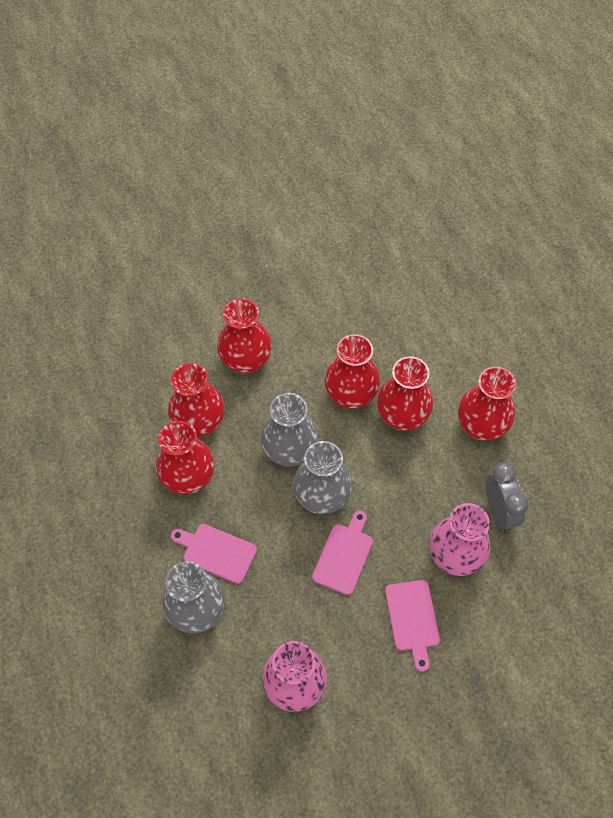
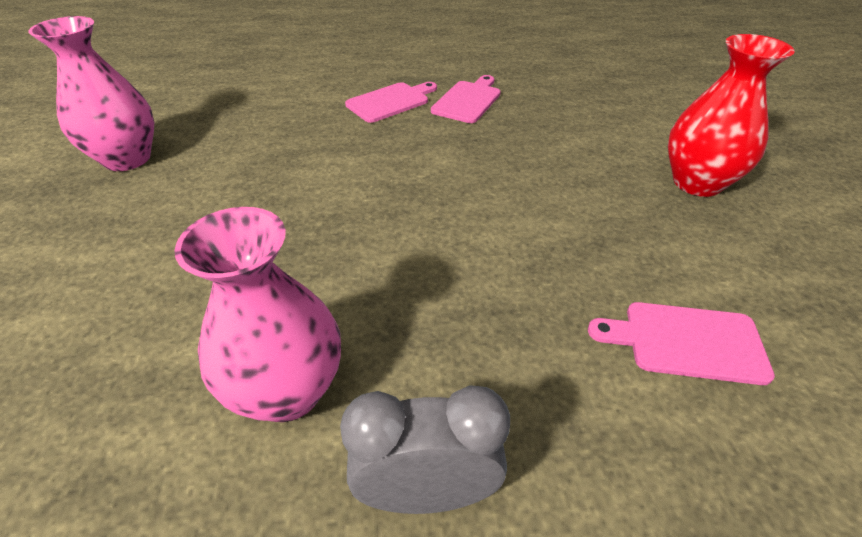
grey vase: 3 -> 0
red vase: 6 -> 1

